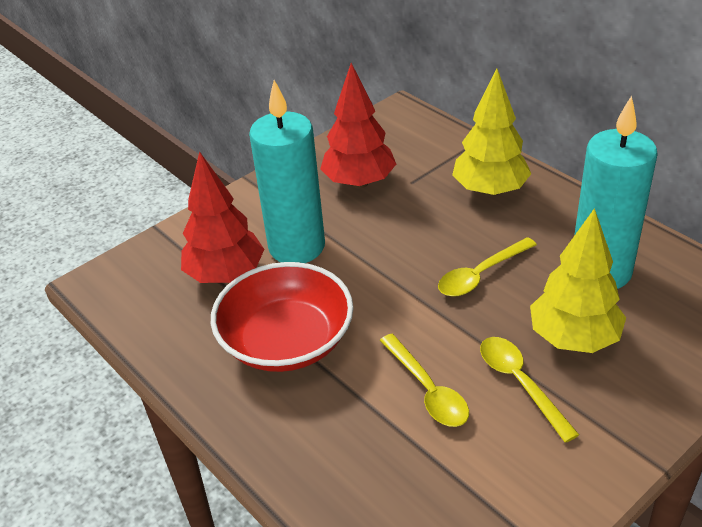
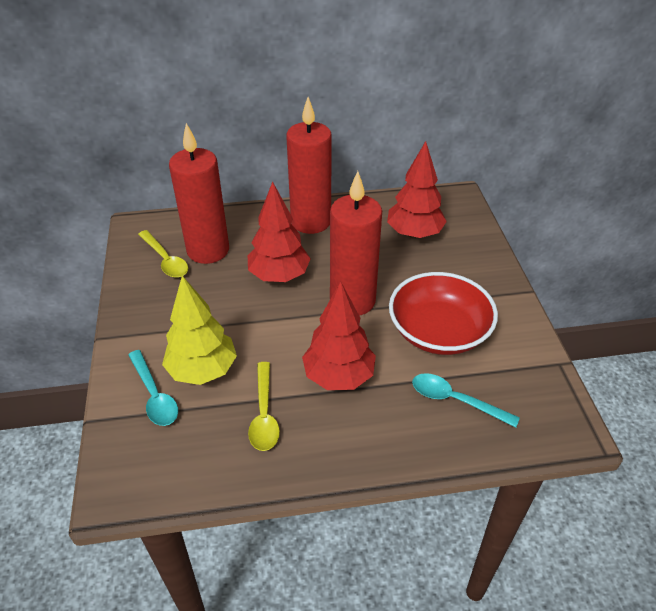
red candle: 0 -> 3
red tree: 2 -> 3
turquoise candle: 2 -> 0
turquoise spoon: 0 -> 2
yellow spoon: 3 -> 2
yellow tree: 2 -> 1

